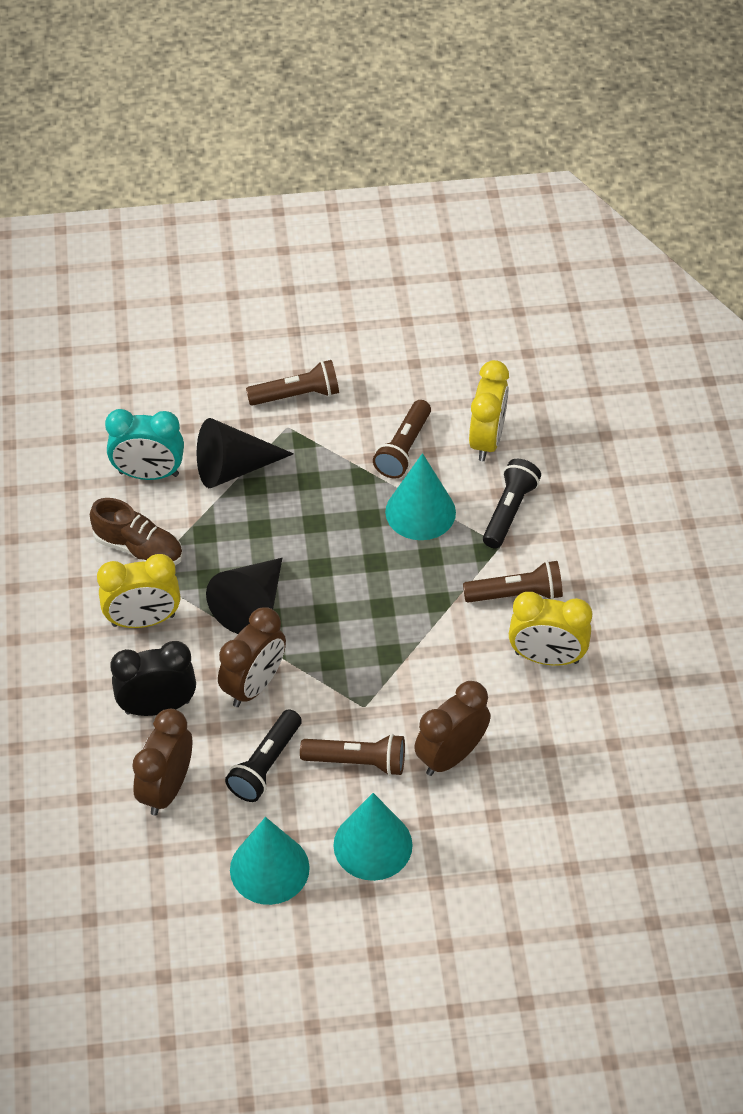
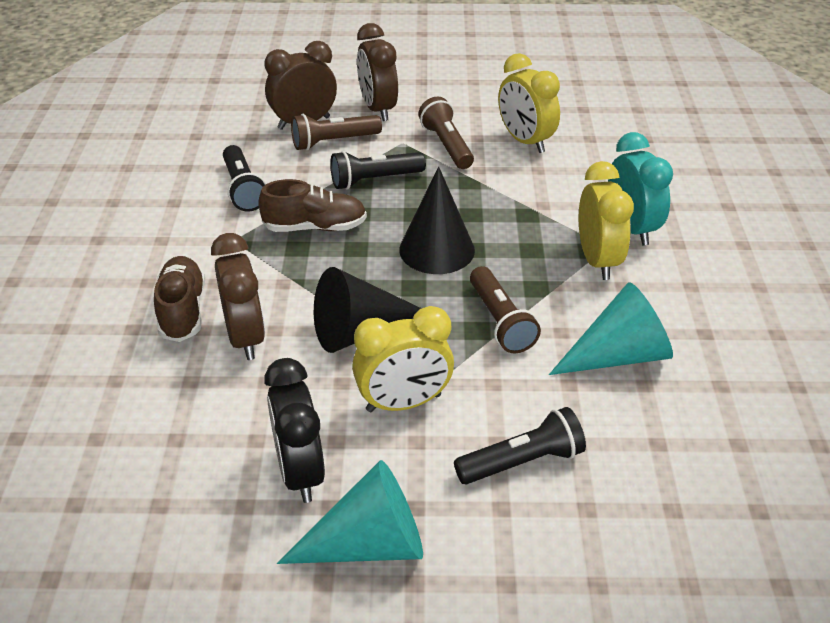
black flashlight: 2 -> 3
brown flashlight: 4 -> 3
brown shoe: 1 -> 2
turquoise cone: 3 -> 2

